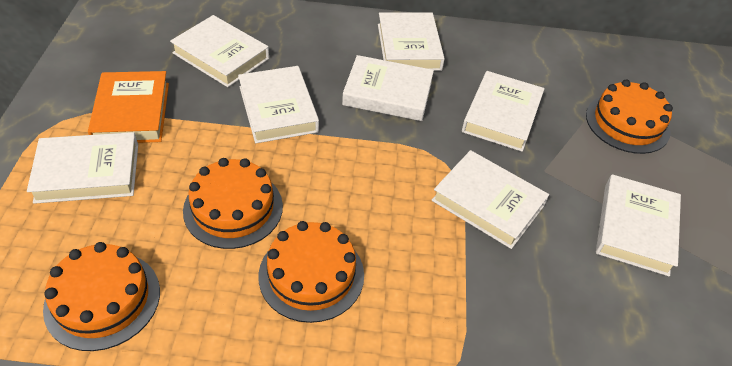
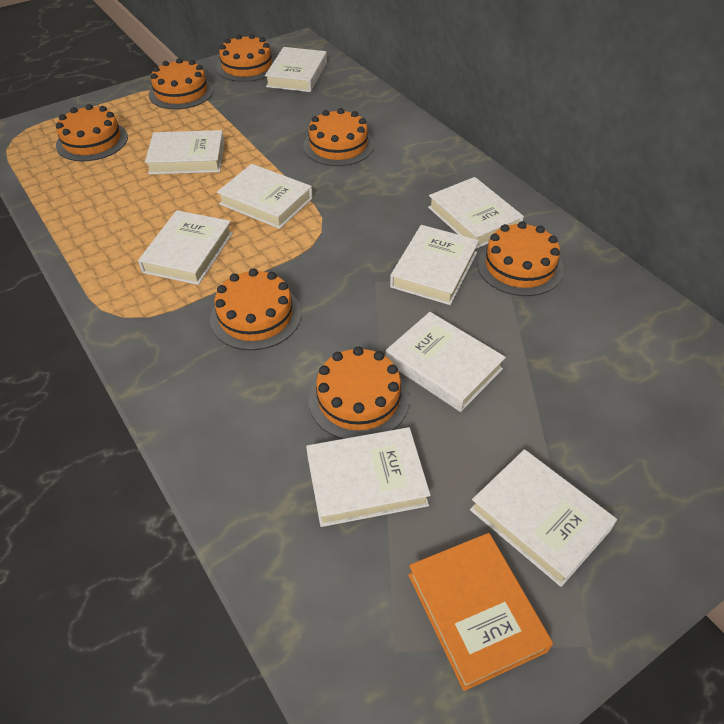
orange cake: 4 -> 7
white book: 8 -> 9

